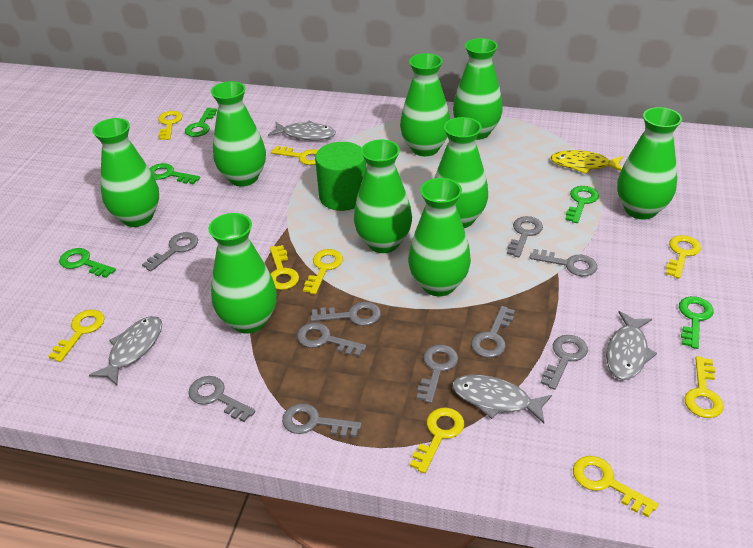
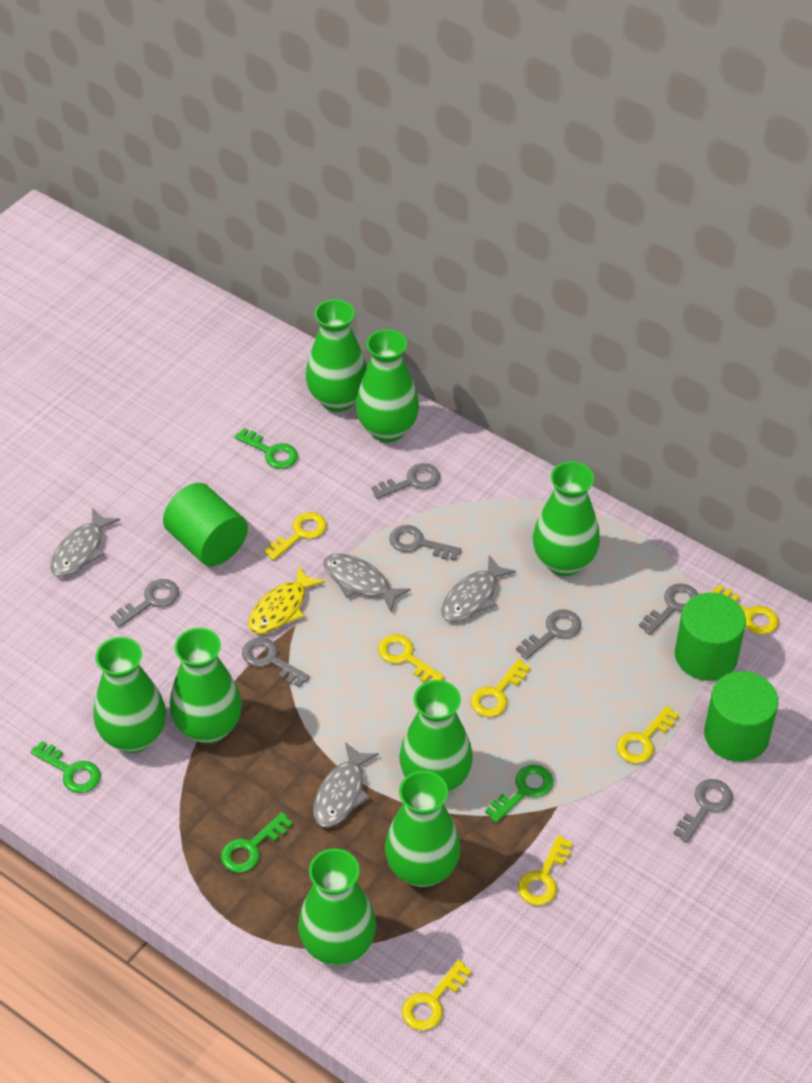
green cylinder: 1 -> 3
green key: 5 -> 4
green vase: 9 -> 8
grey key: 10 -> 7
yellow key: 9 -> 7

